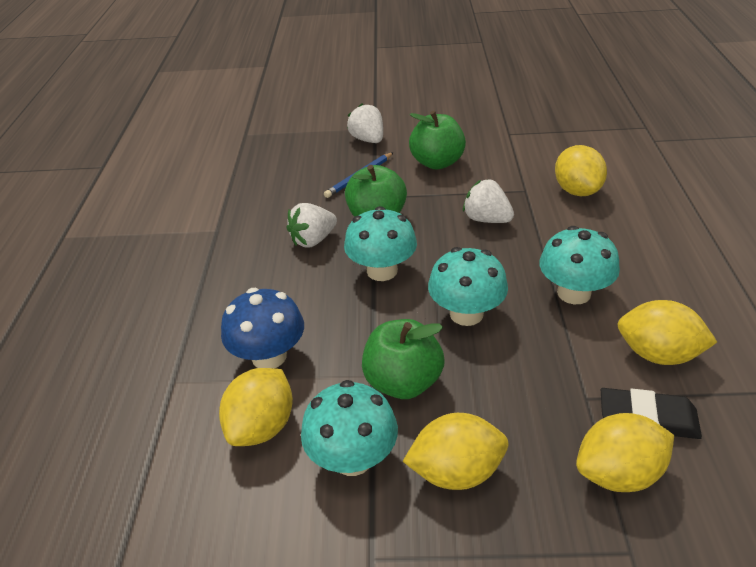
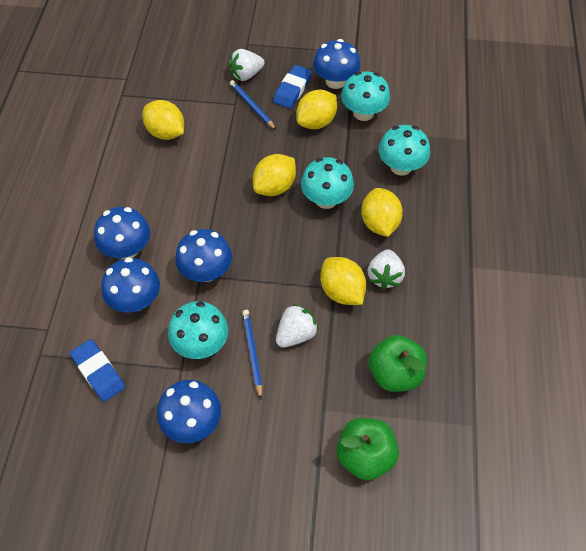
black eraser: 1 -> 0
blue eraser: 0 -> 2
blue mushroom: 1 -> 5
blue pencil: 1 -> 2
green apple: 3 -> 2

